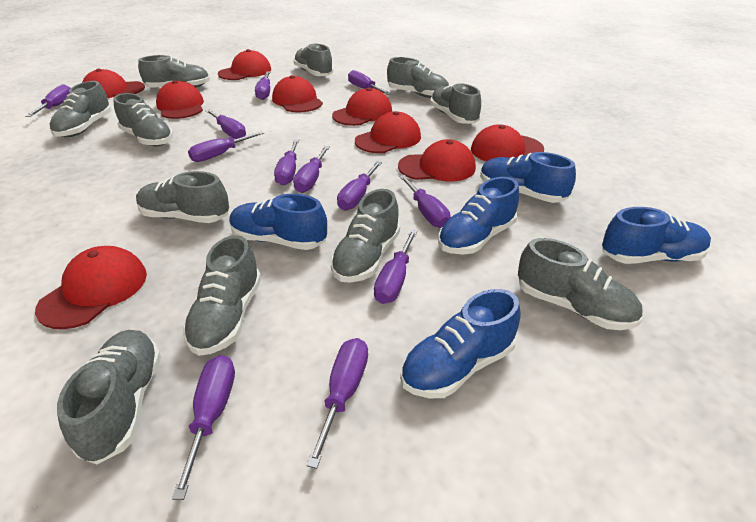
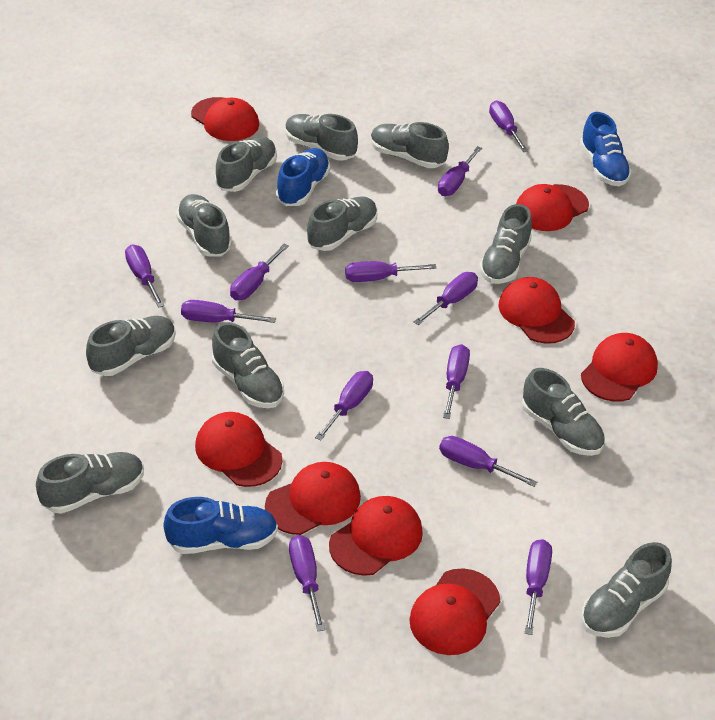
blue shoe: 5 -> 3
red cap: 9 -> 8

